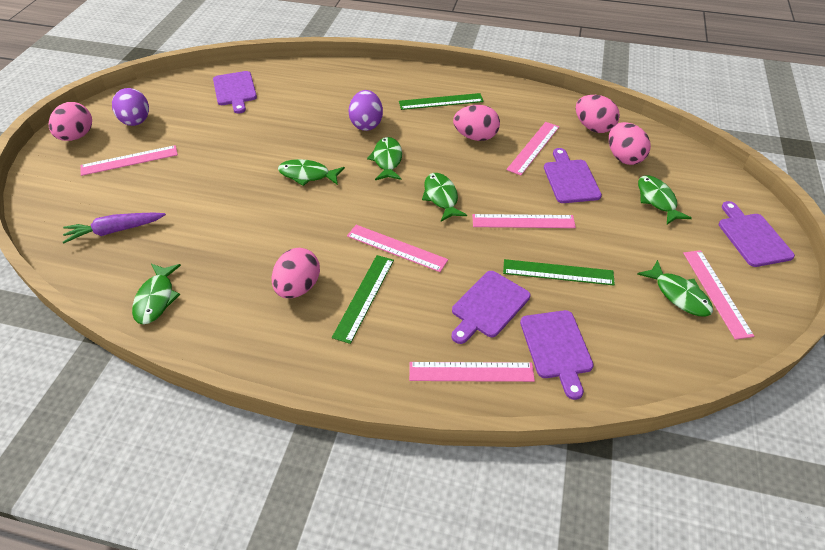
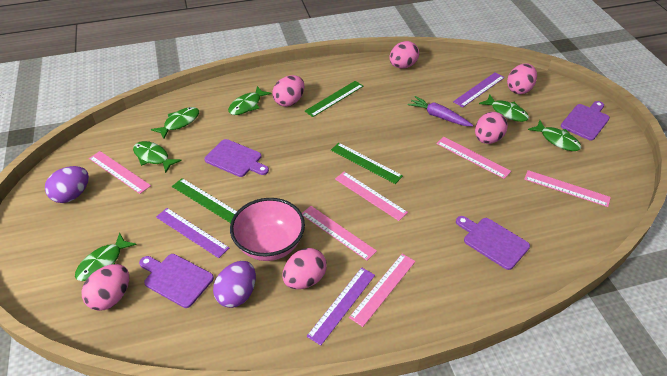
pink bowl: 0 -> 1
pink egg: 5 -> 6
purple cutting board: 5 -> 4
purple ruler: 0 -> 3

